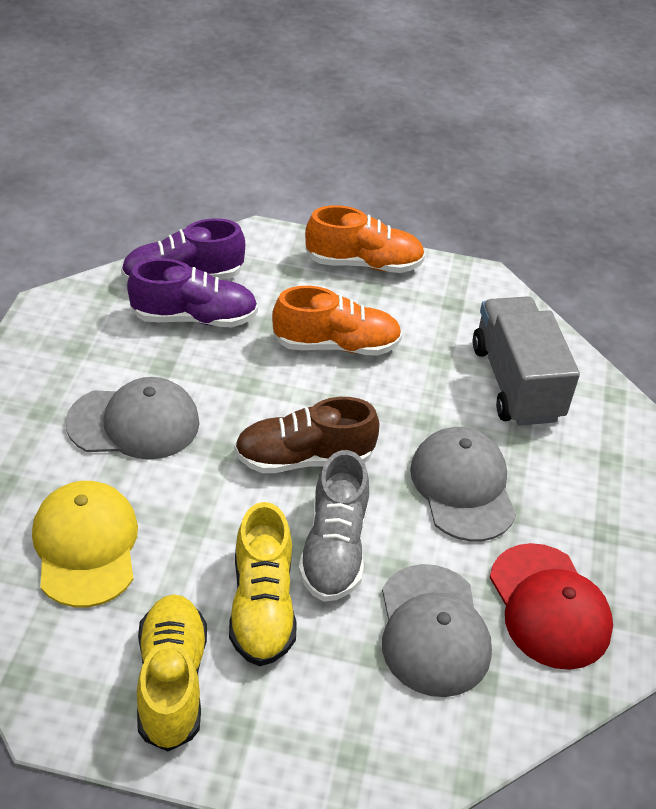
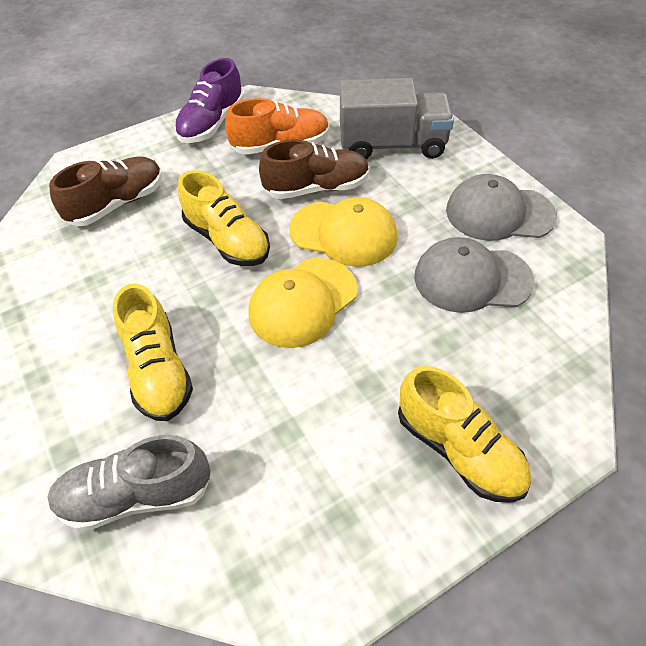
brown shoe: 1 -> 2
grey cap: 3 -> 2
orange shoe: 2 -> 1
purple shoe: 2 -> 1
red cap: 1 -> 0
yellow cap: 1 -> 2
yellow shoe: 2 -> 3

